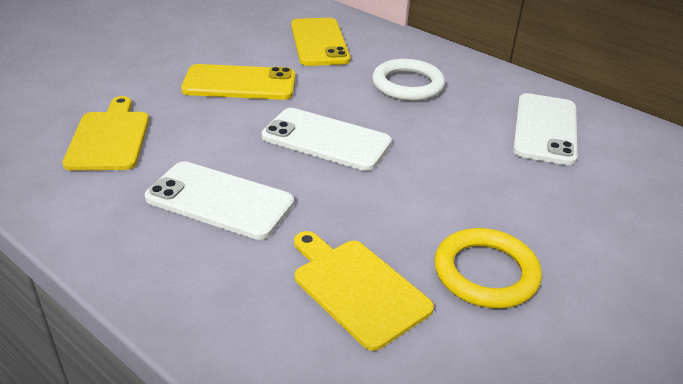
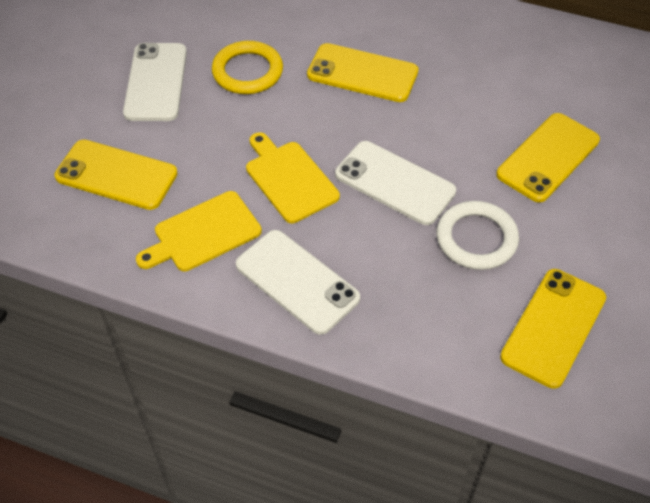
yellow phone: 2 -> 4

